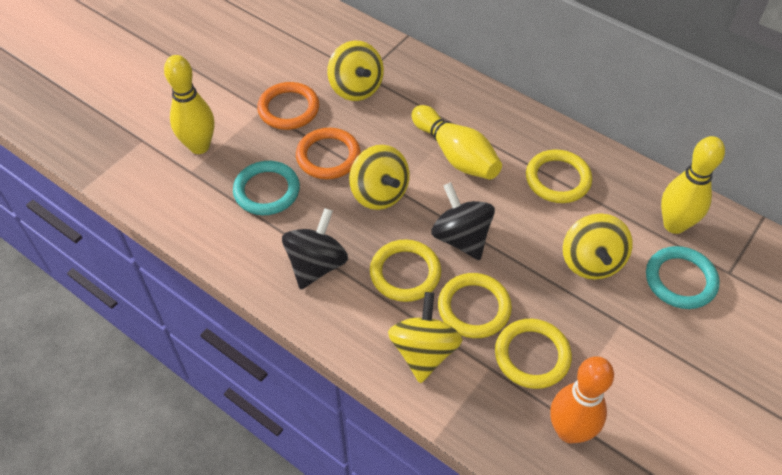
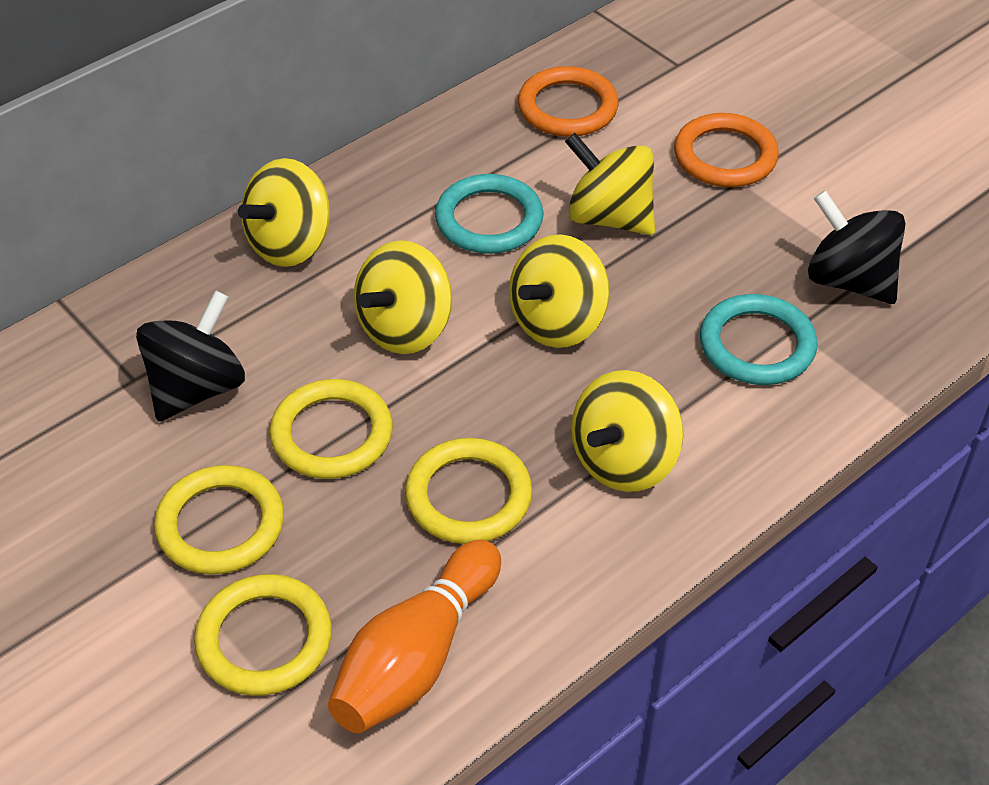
yellow bowling pin: 3 -> 0
yellow spinning top: 4 -> 5

